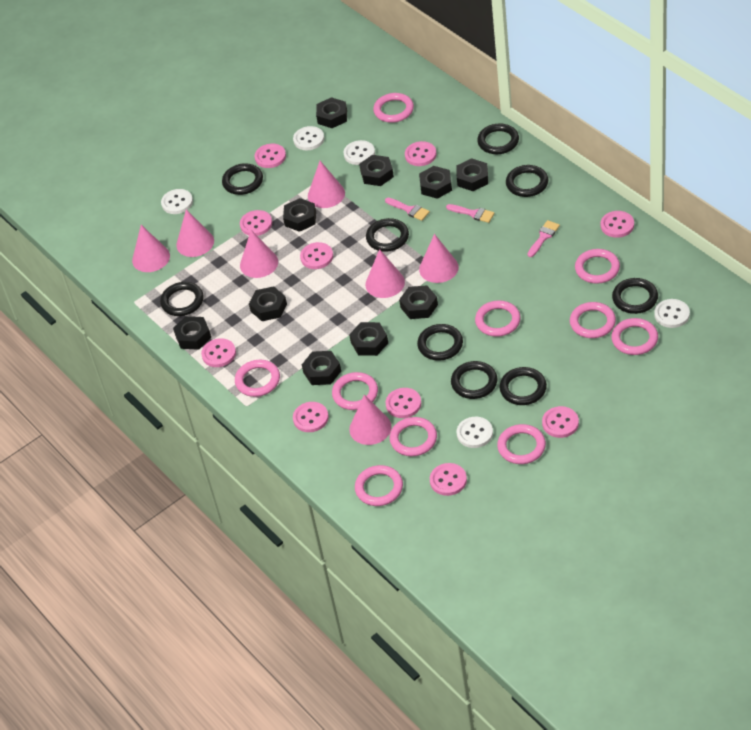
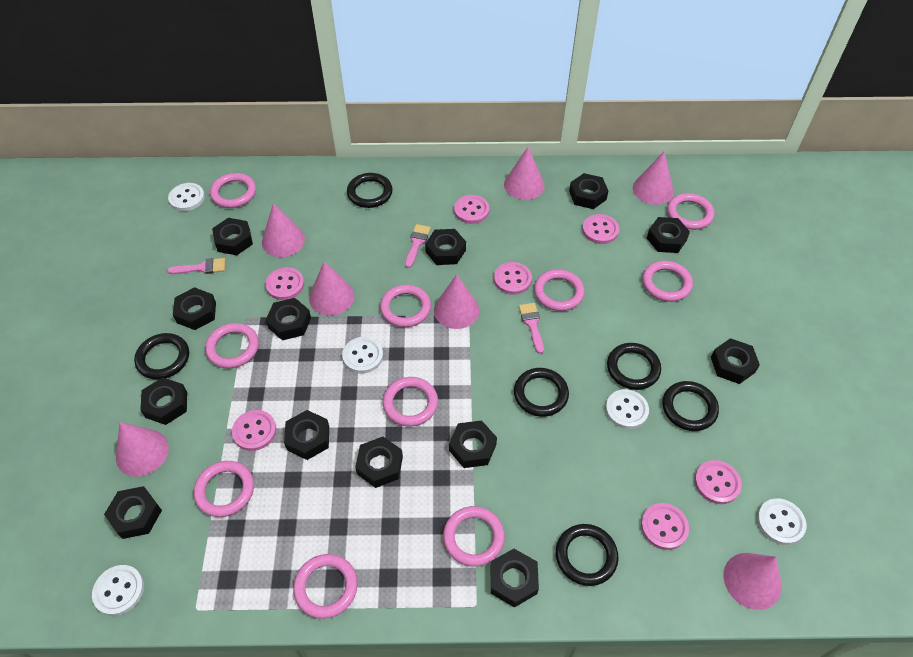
black nut: 10 -> 13
black ring: 9 -> 6
pink button: 10 -> 7

